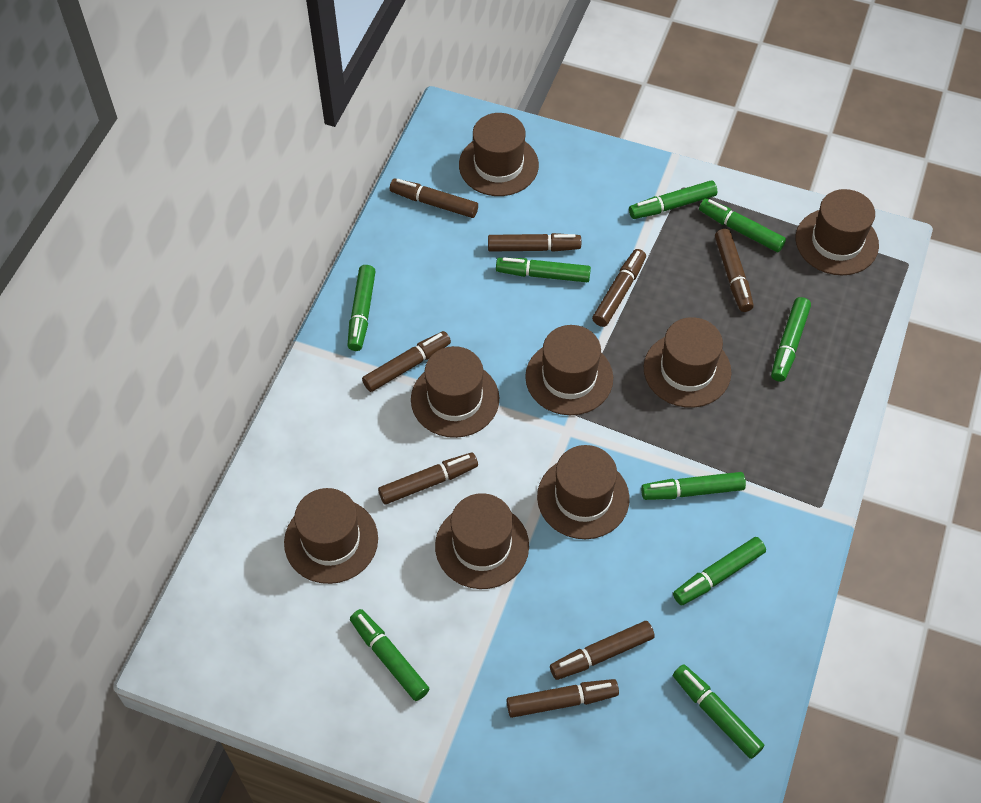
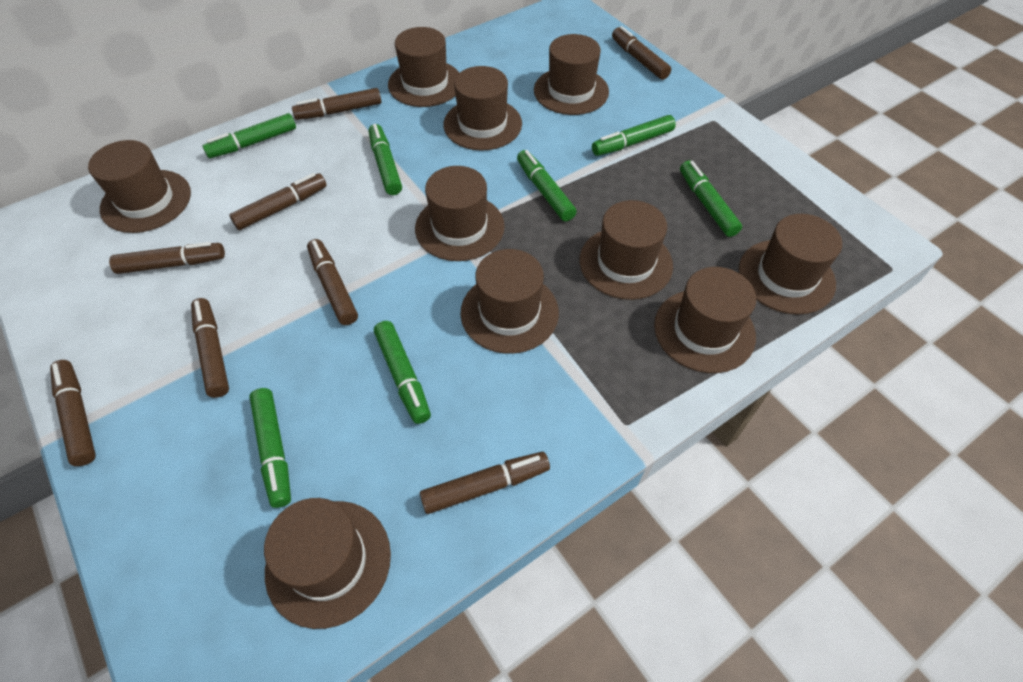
brown hat: 8 -> 10
green marker: 9 -> 7

